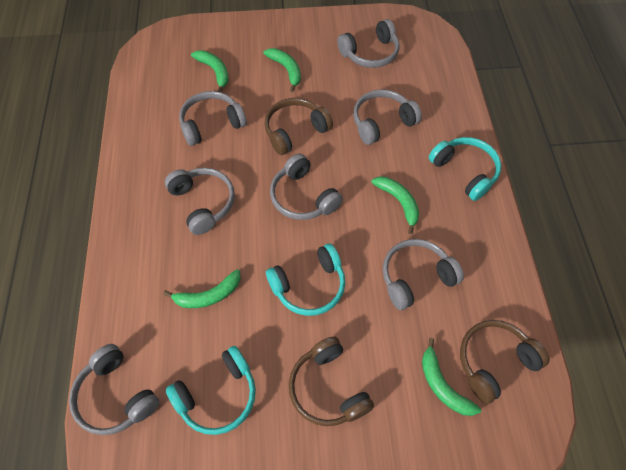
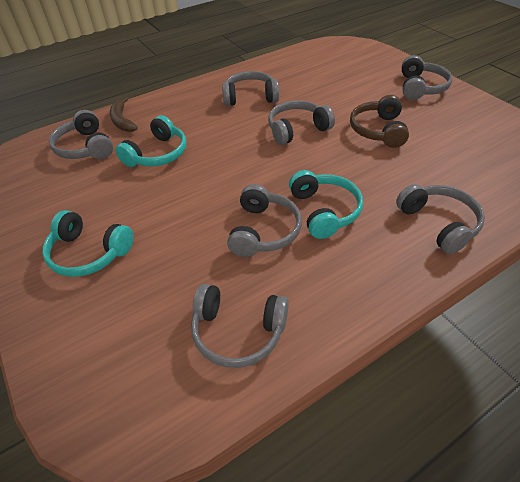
brown banana: 0 -> 1
brown headphones: 3 -> 1
green banana: 5 -> 0

